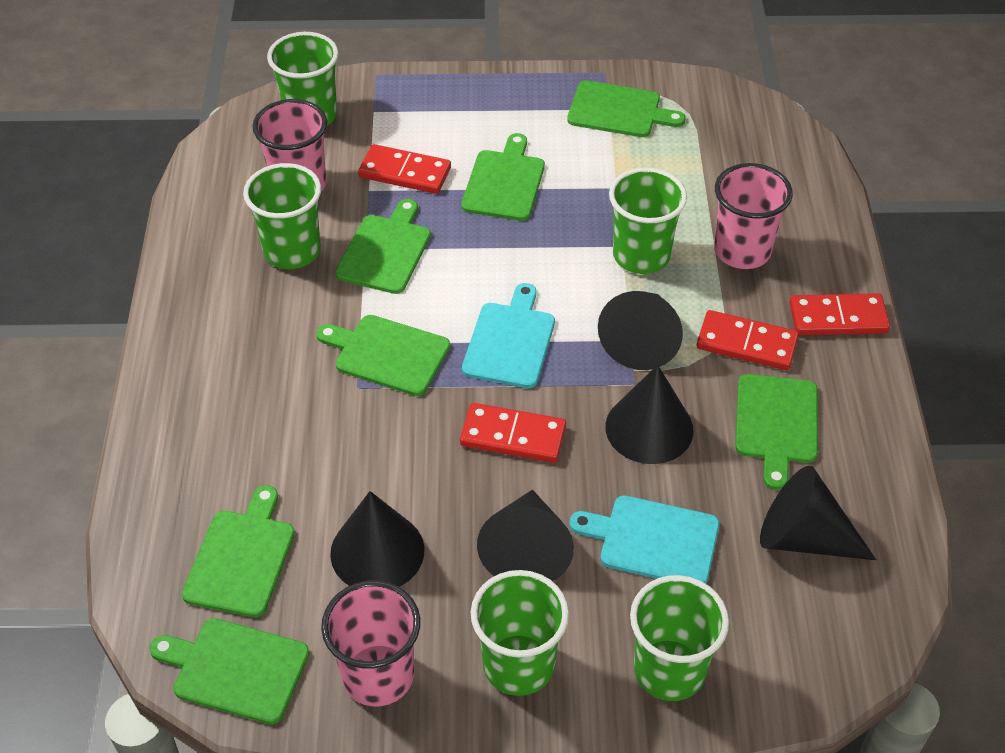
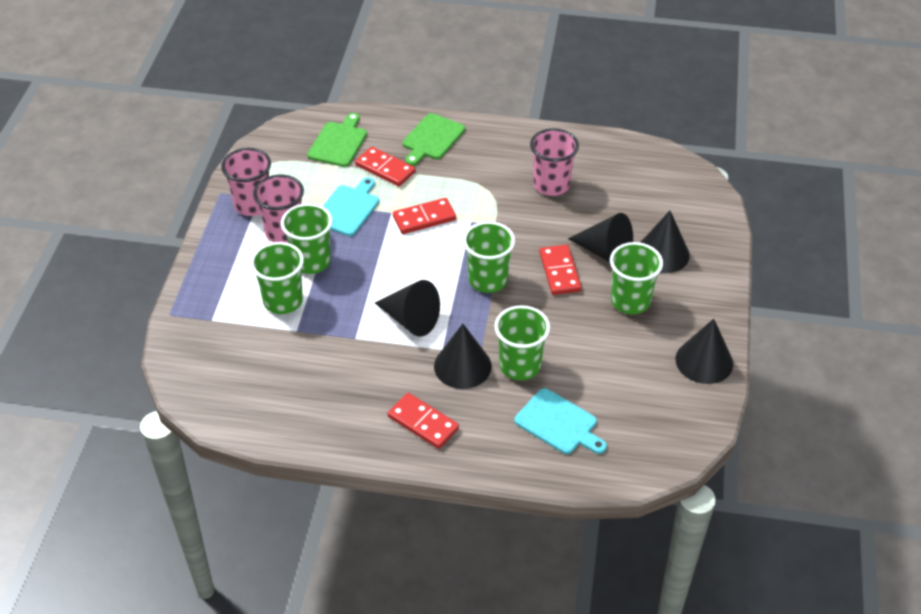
green cutting board: 7 -> 2

